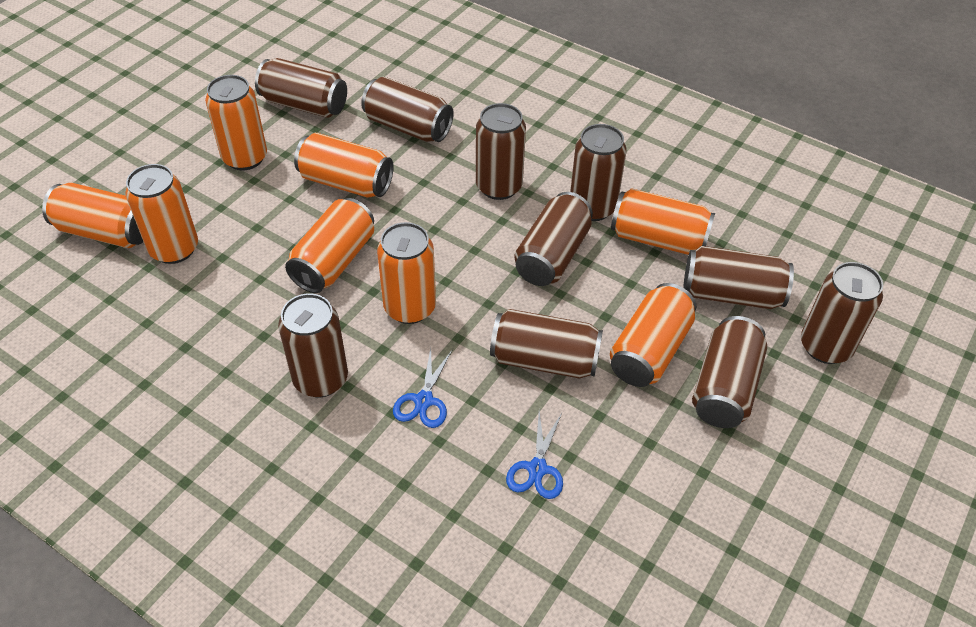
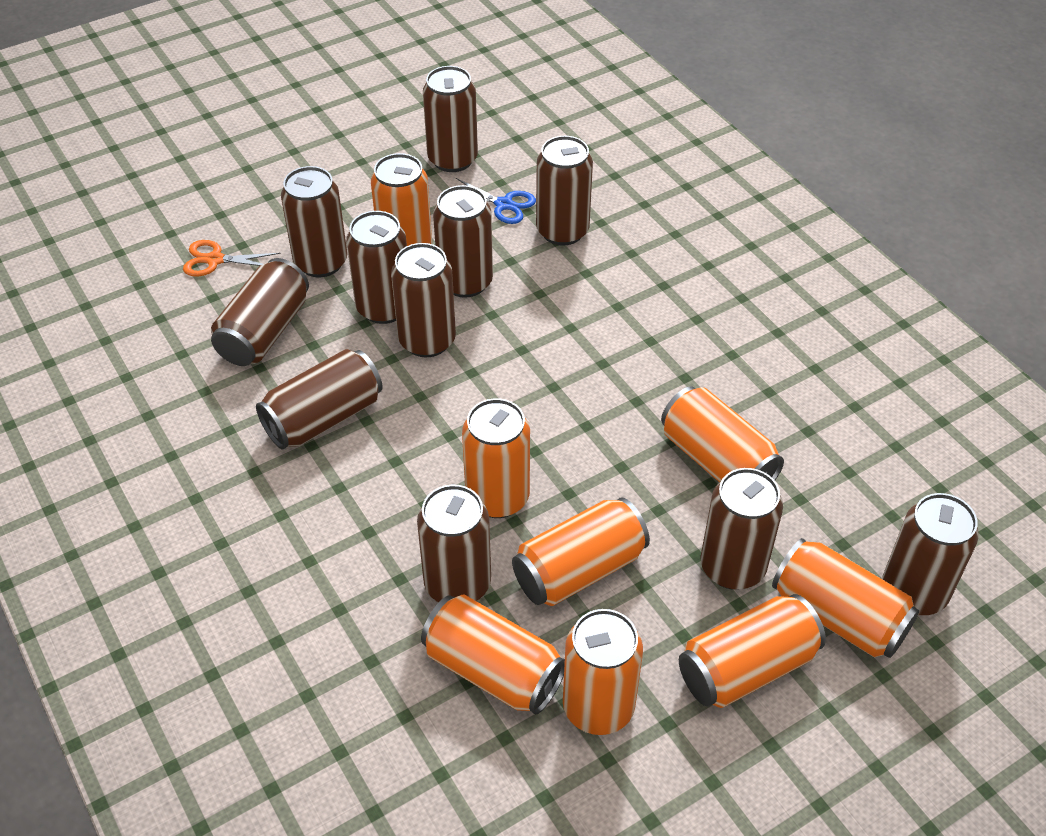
blue scissors: 2 -> 1
brown can: 10 -> 11
orange scissors: 0 -> 1

